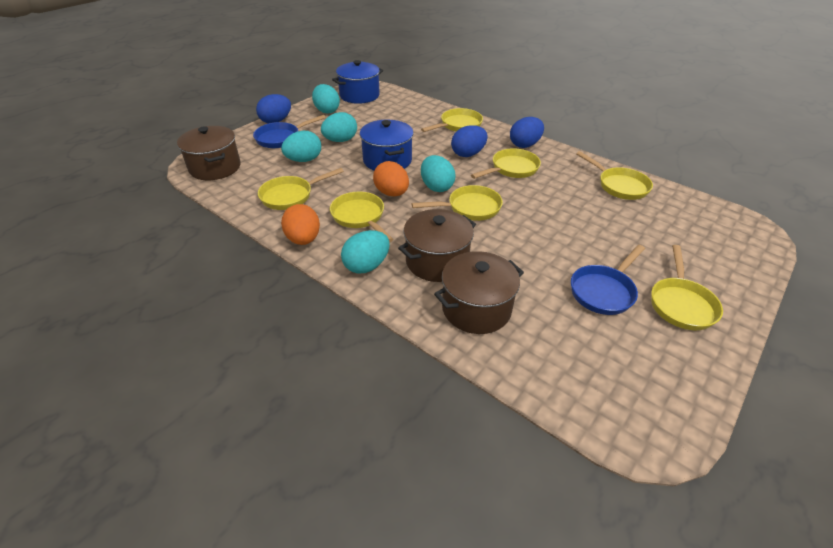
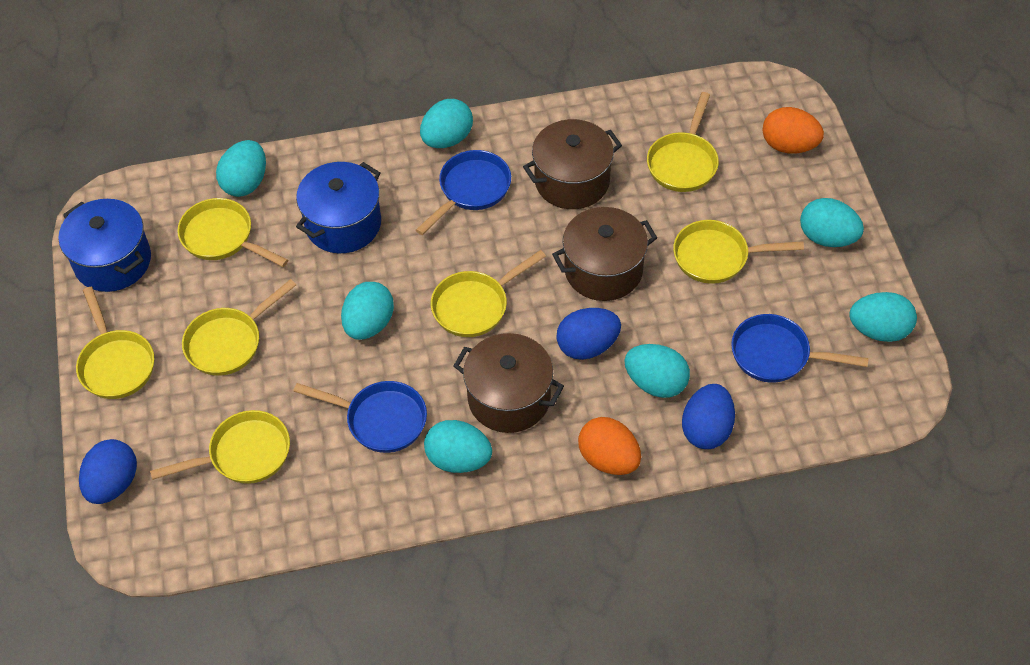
blue pan: 2 -> 3
turquoise egg: 5 -> 7

